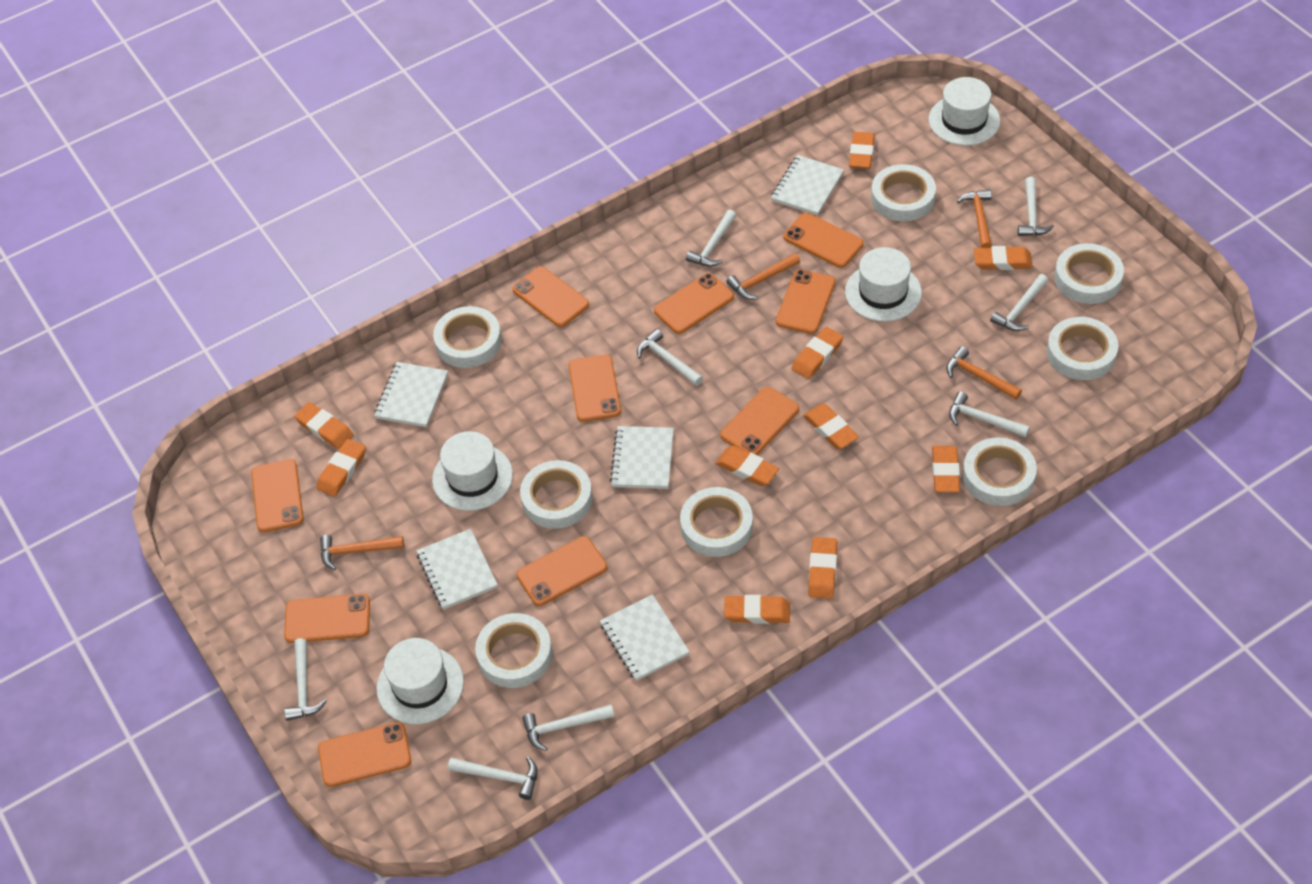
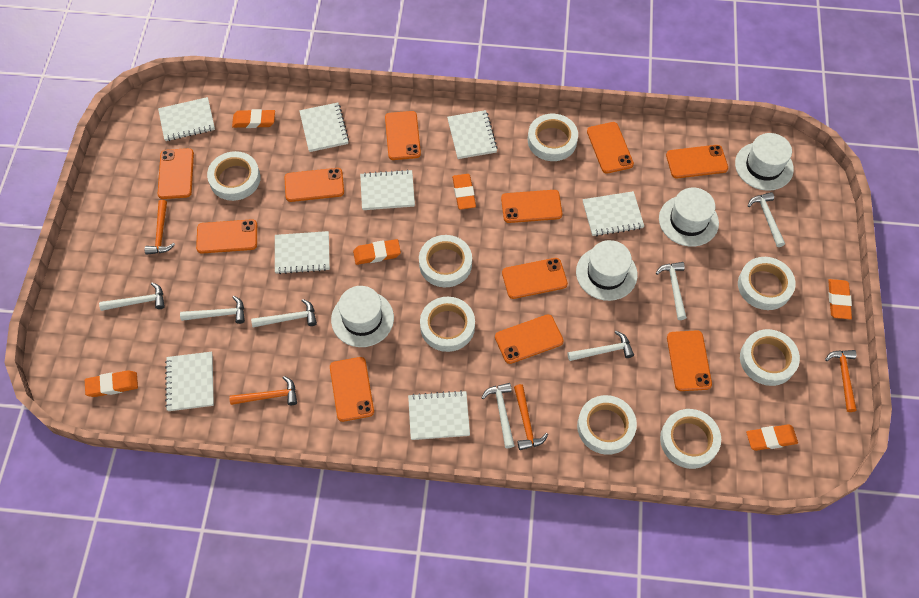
orange eraser: 10 -> 6
orange phone: 10 -> 11
white hammer: 8 -> 7
white notebook: 5 -> 8

